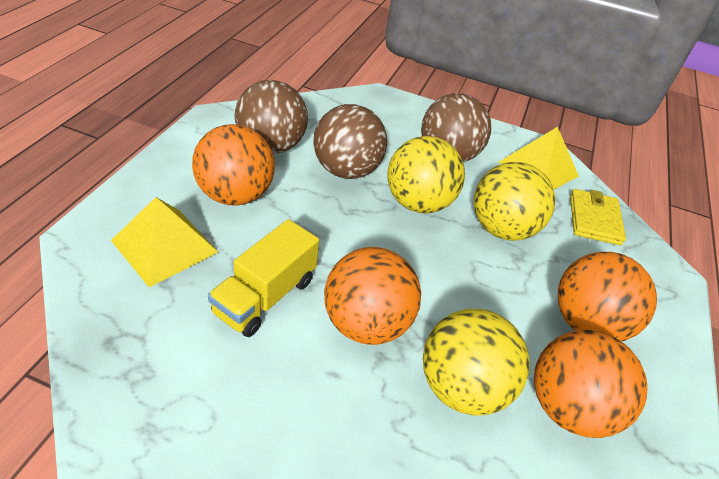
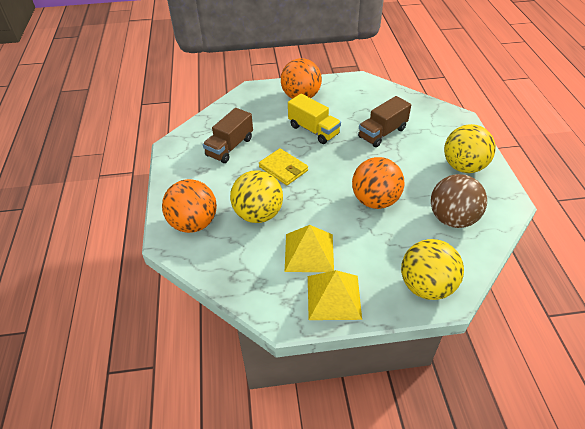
brown ball: 3 -> 1
brown truck: 0 -> 2
orange ball: 4 -> 3

